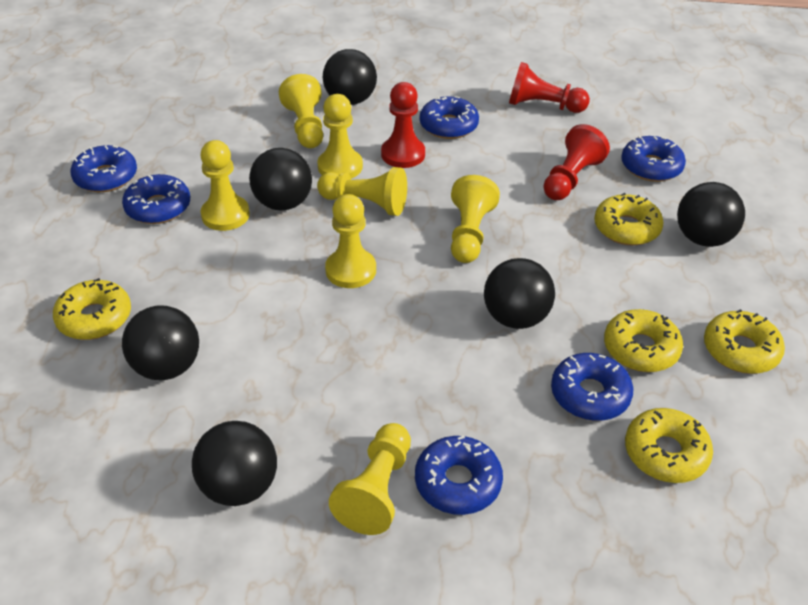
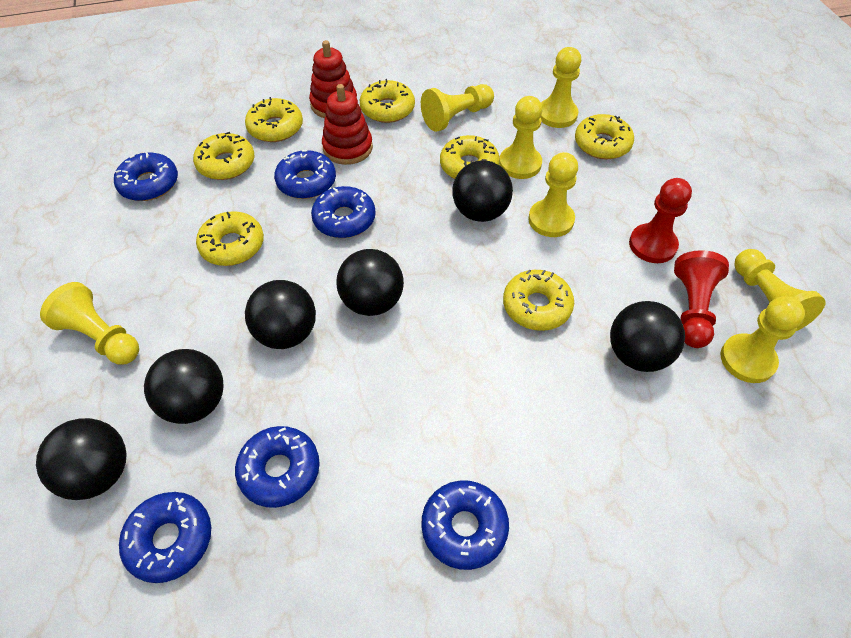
red pawn: 3 -> 2
red stacking toy: 0 -> 2
yellow donut: 5 -> 7

